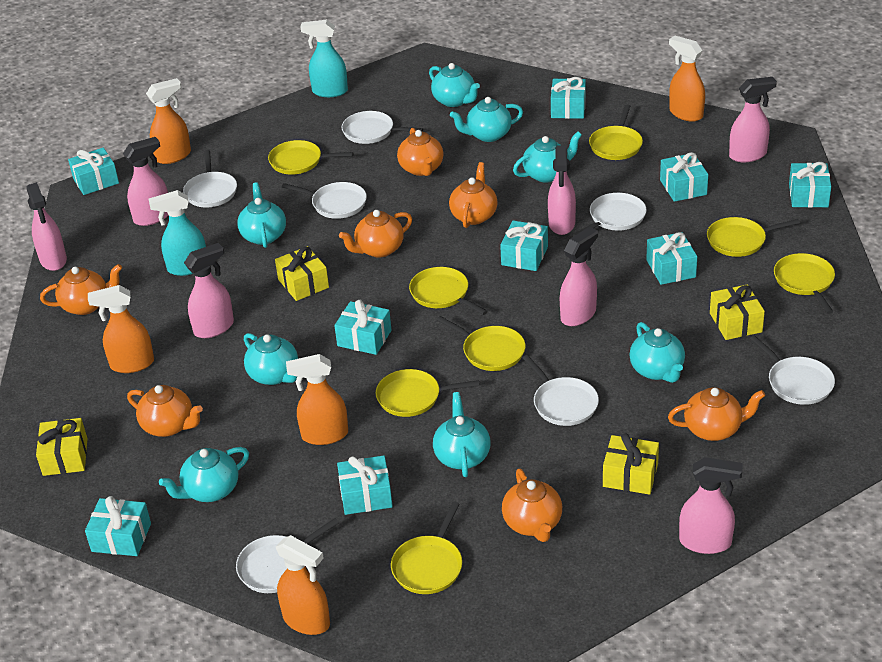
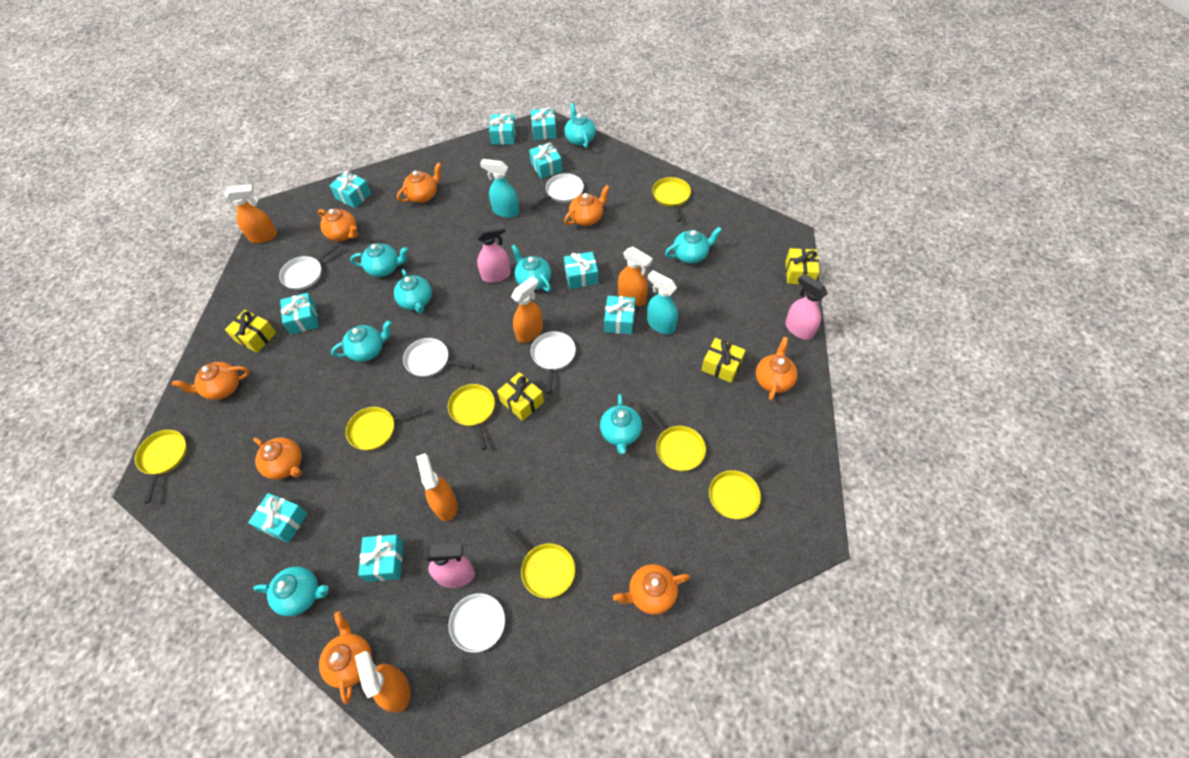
orange teapot: 7 -> 8
pink spray bottle: 7 -> 3
white pan: 7 -> 5
yellow pan: 8 -> 7

